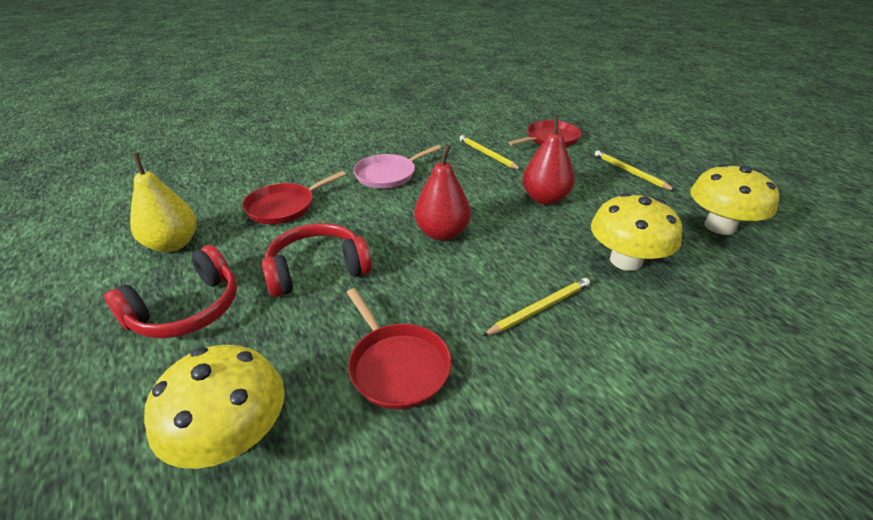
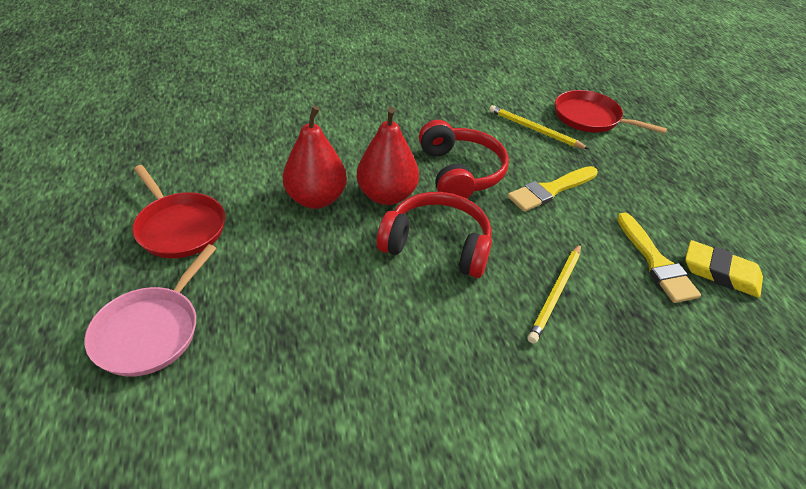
red pan: 3 -> 2
yellow brush: 0 -> 2
yellow eraser: 0 -> 1
yellow mushroom: 3 -> 0
yellow pear: 1 -> 0
yellow pencil: 3 -> 2

